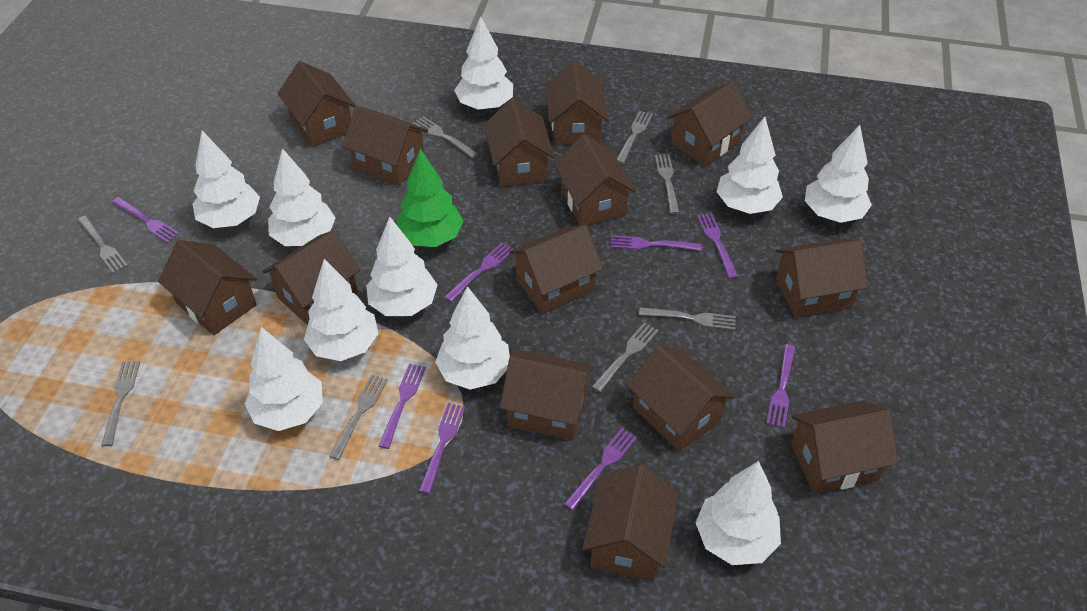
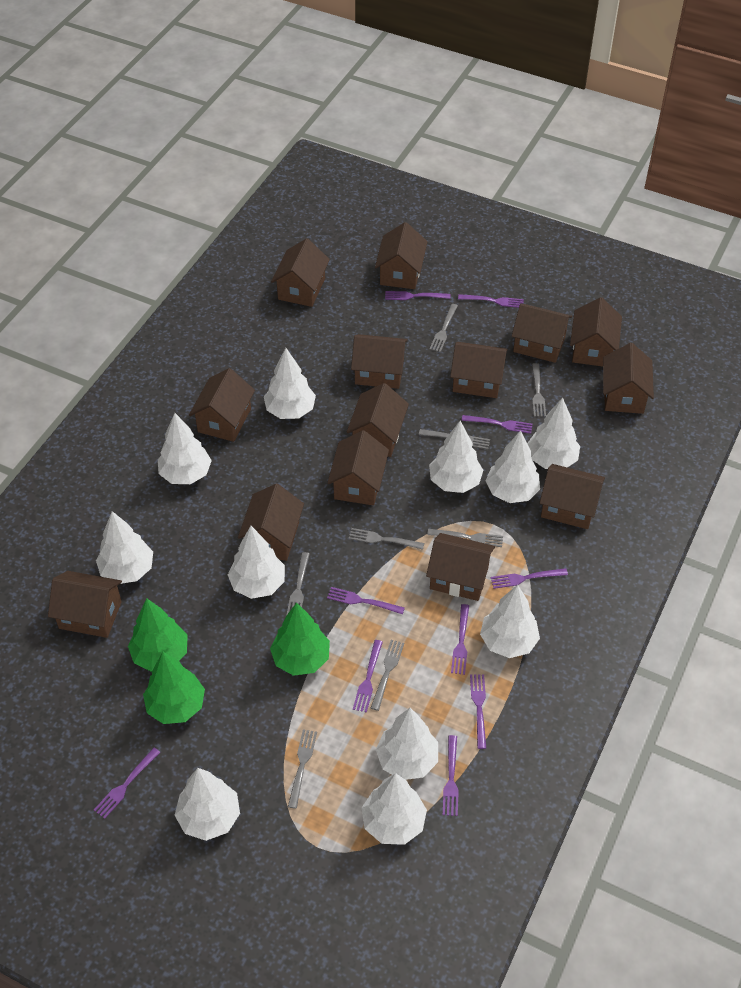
green tree: 1 -> 3
purple fork: 8 -> 10
white tree: 10 -> 11

